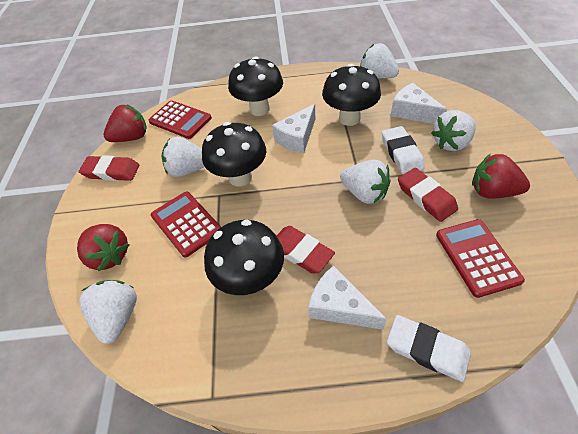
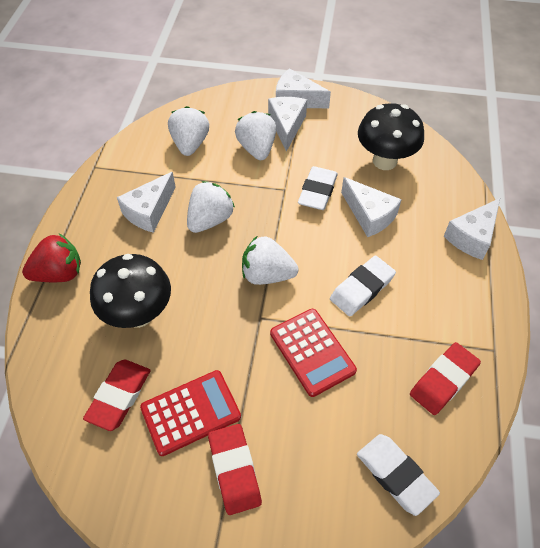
black mushroom: 4 -> 2
red calculator: 3 -> 2
red strawberry: 3 -> 1
white cheese: 3 -> 5
white eraser: 2 -> 3
white strawberry: 5 -> 4

